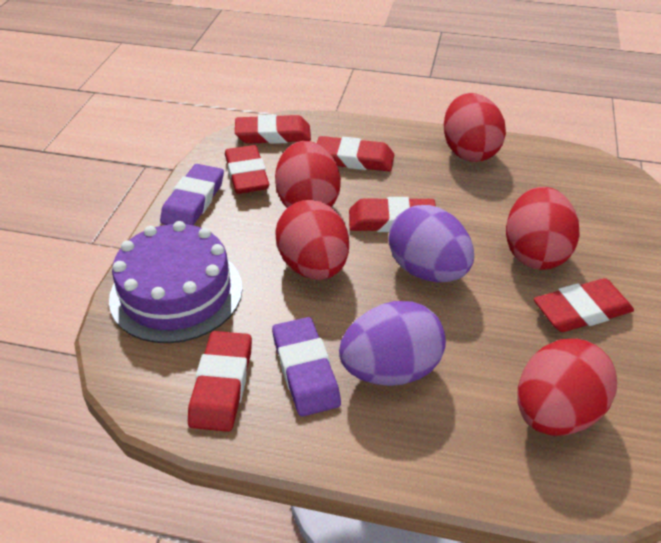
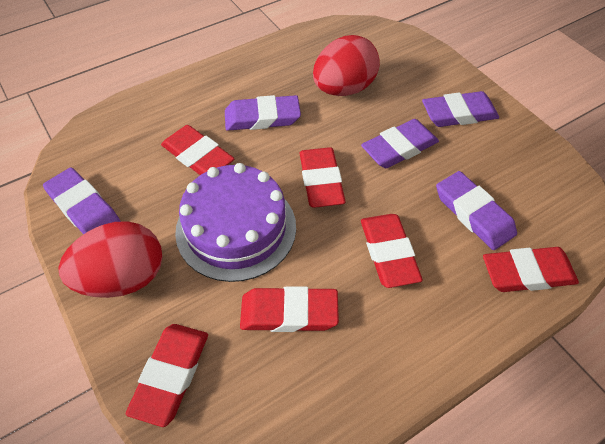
purple egg: 2 -> 0
purple eraser: 2 -> 5
red egg: 5 -> 2

